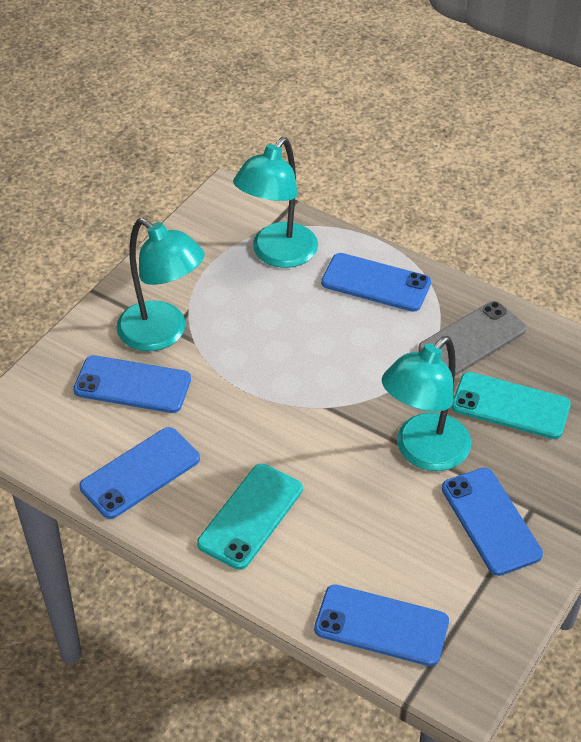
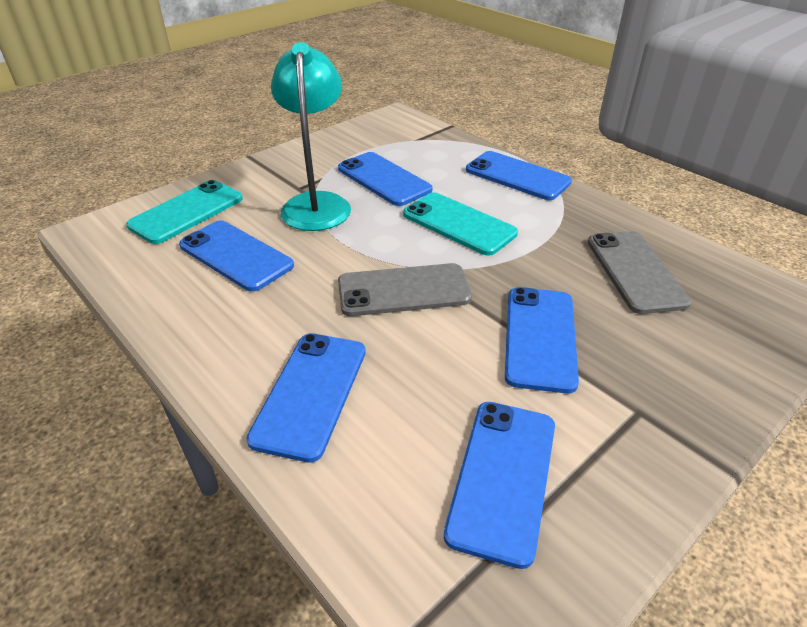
blue phone: 5 -> 6
grey phone: 1 -> 2
turquoise lamp: 3 -> 1

